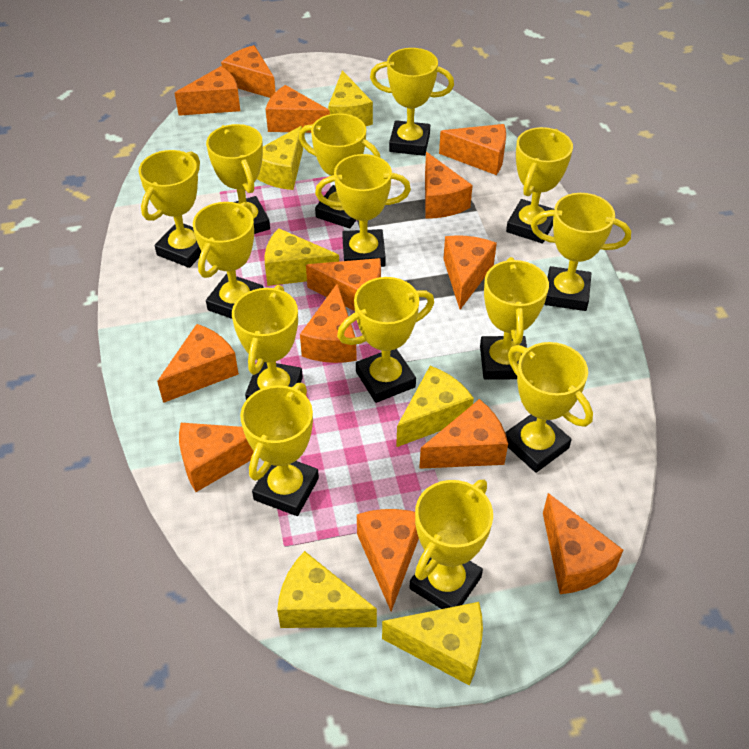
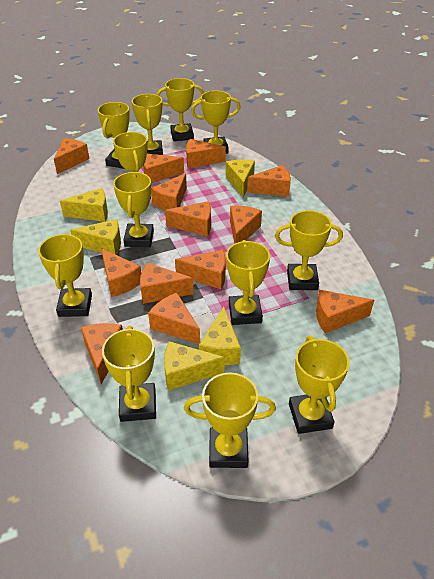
yellow cheese: 6 -> 5
yellow trophy: 14 -> 12

